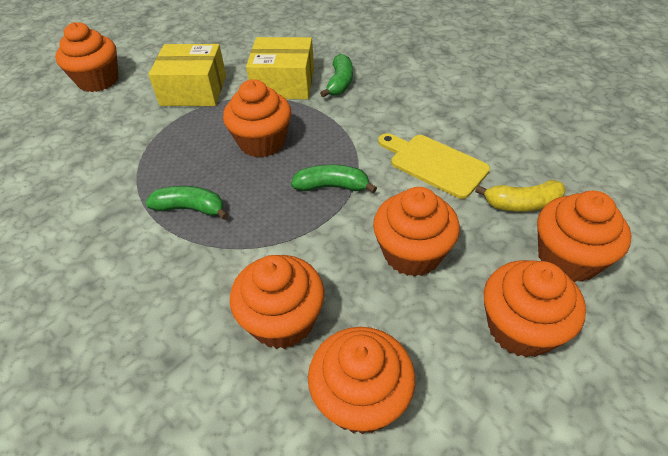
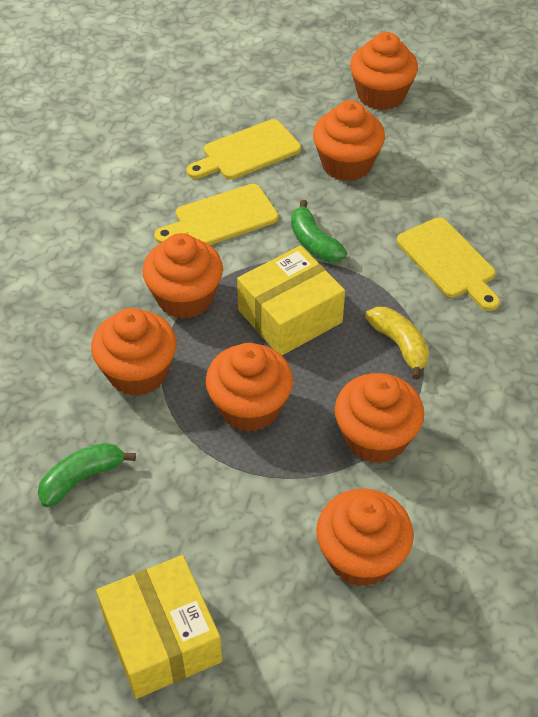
green banana: 3 -> 2
yellow cutting board: 1 -> 3

